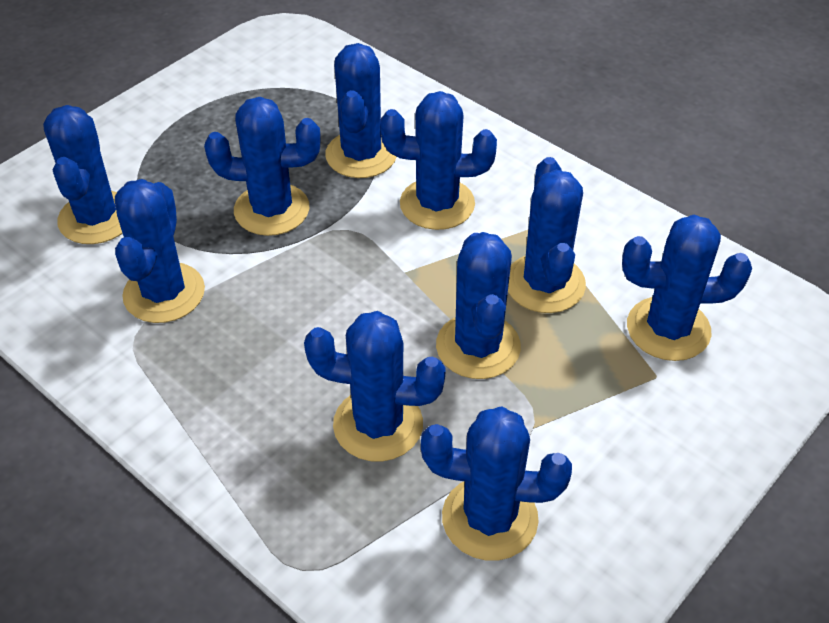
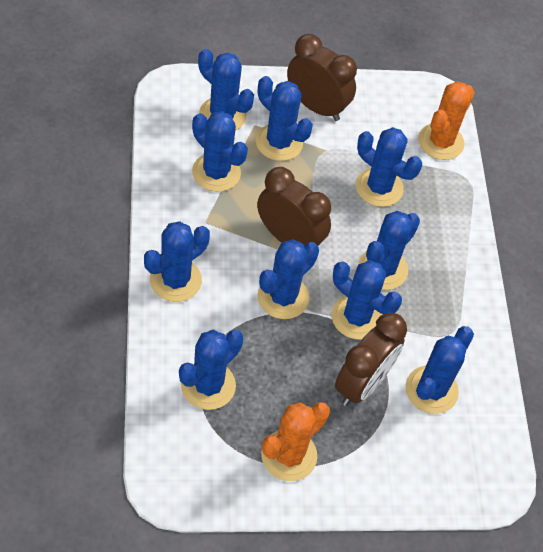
brown clock: 0 -> 3
orange cactus: 0 -> 2

